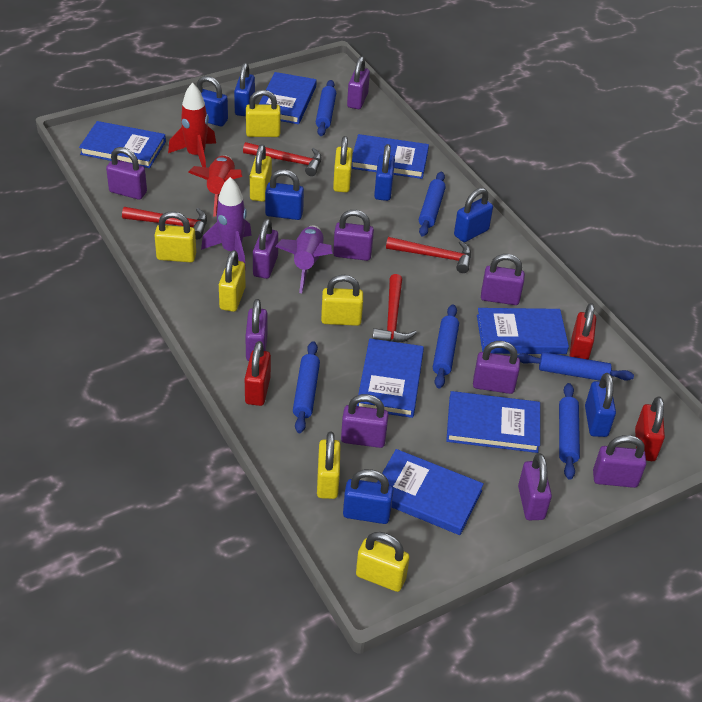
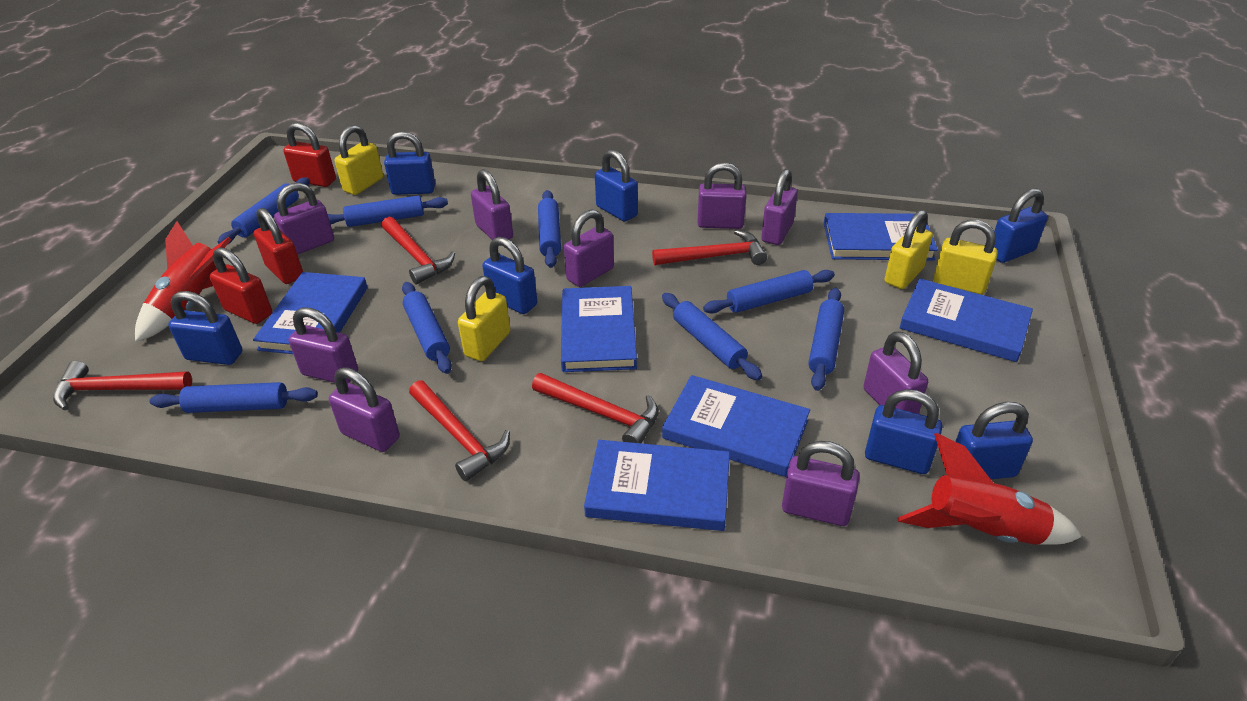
blue book: 7 -> 6
blue rolling pin: 6 -> 8
purple padlock: 10 -> 9
purple rocket: 2 -> 0
red hammer: 4 -> 5
yellow padlock: 8 -> 4

